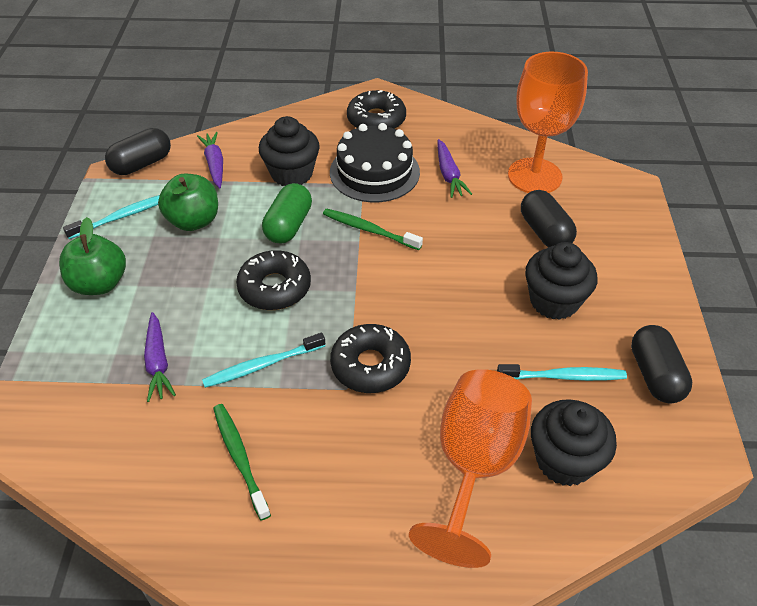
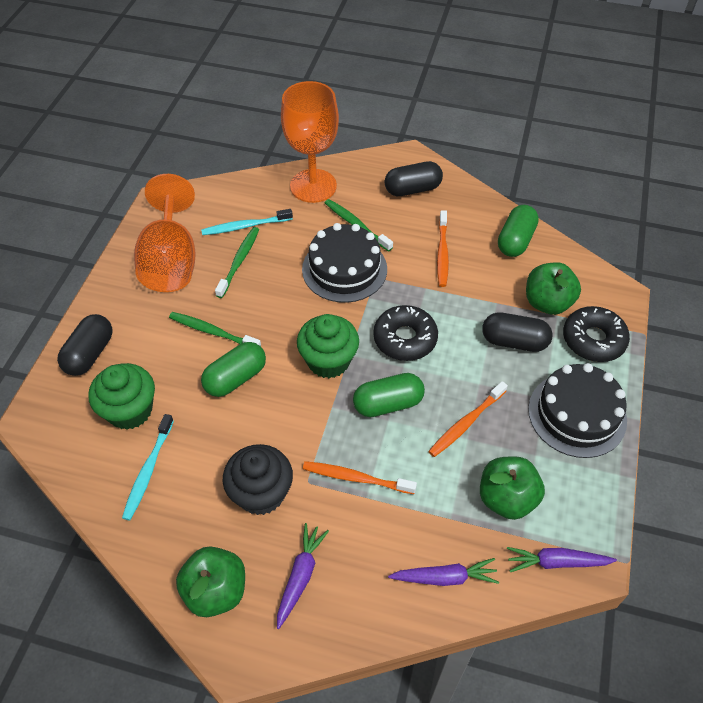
black cake: 1 -> 2
black cupcake: 3 -> 1
black donut: 3 -> 2
green apple: 2 -> 3
green capsule: 1 -> 3
green cupcake: 0 -> 2
green toothbrush: 2 -> 3
orange toothbrush: 0 -> 3
turquoise toothbrush: 3 -> 2

